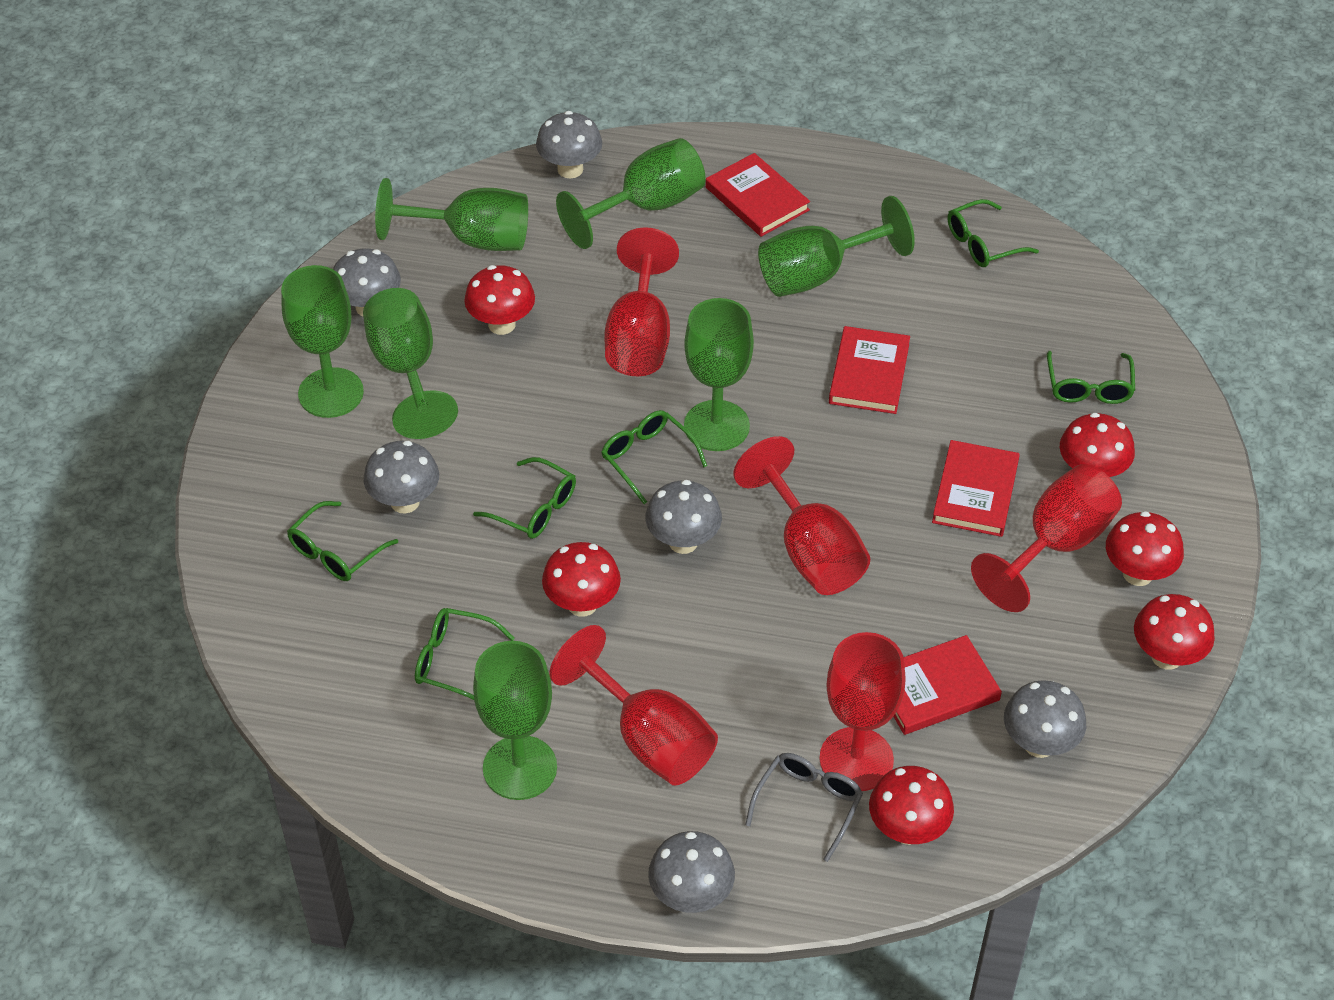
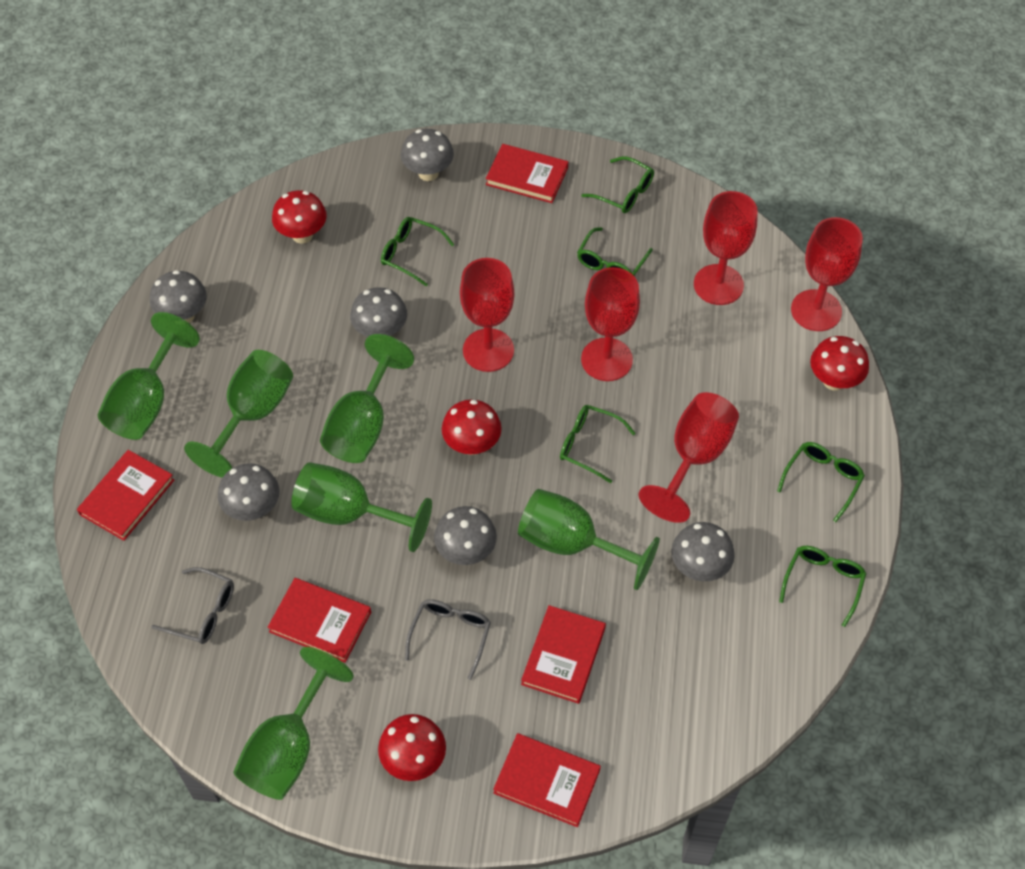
green goblet: 7 -> 6
grey glasses: 1 -> 2
red book: 4 -> 5
red mushroom: 6 -> 4

